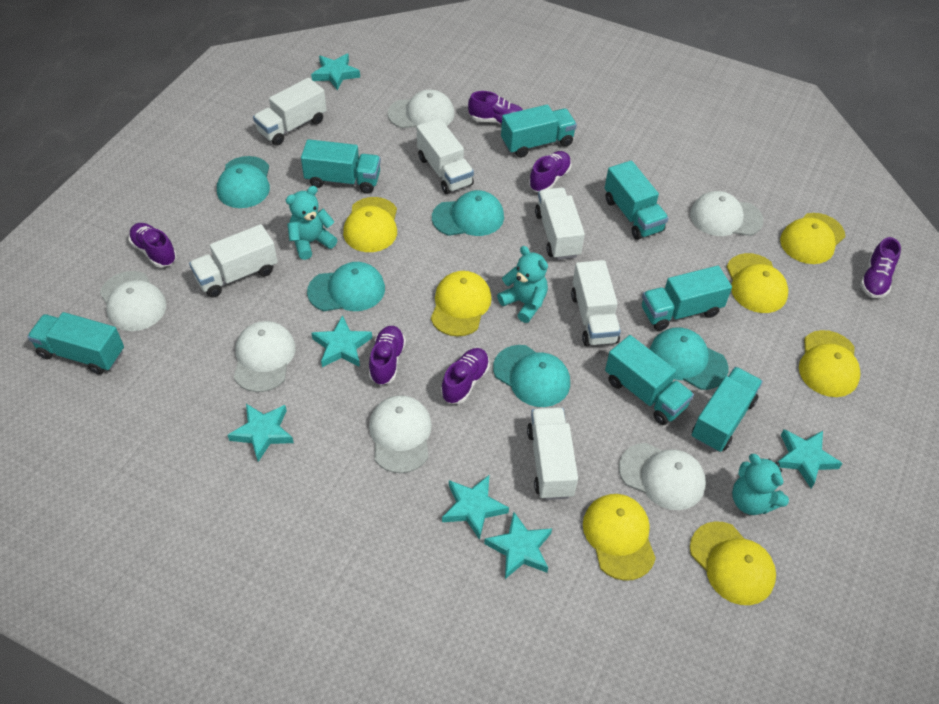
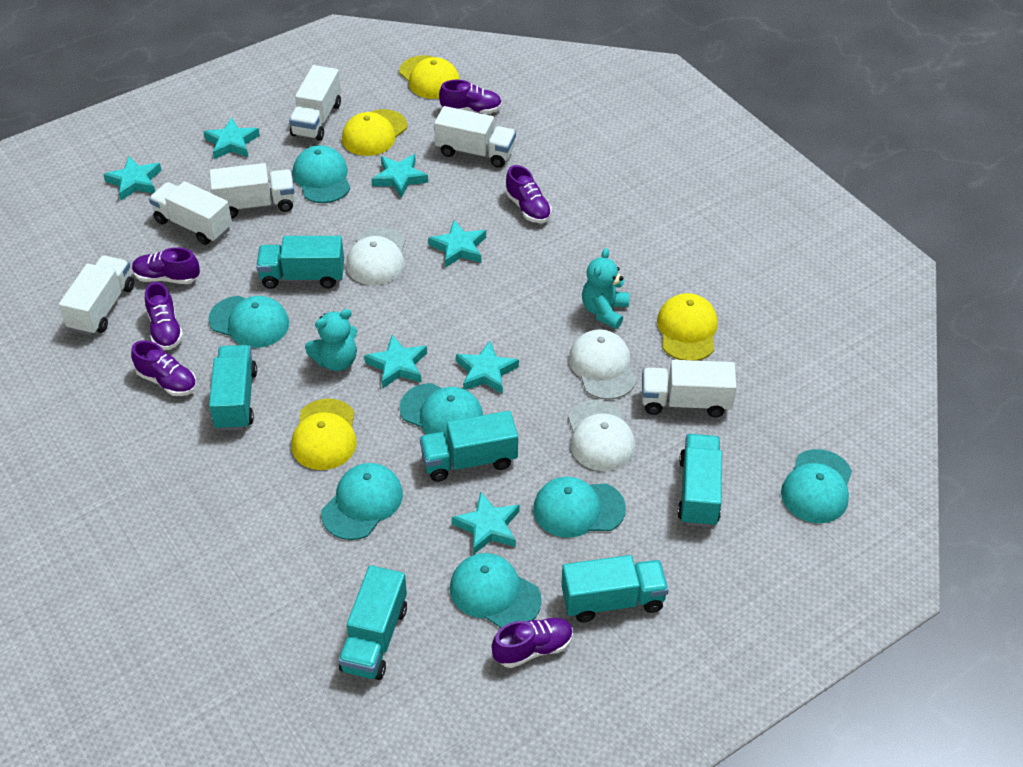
turquoise cap: 5 -> 7
turquoise star: 6 -> 7
turquoise teddy bear: 3 -> 2
turquoise truck: 7 -> 6
white cap: 6 -> 3
yellow cap: 7 -> 4

